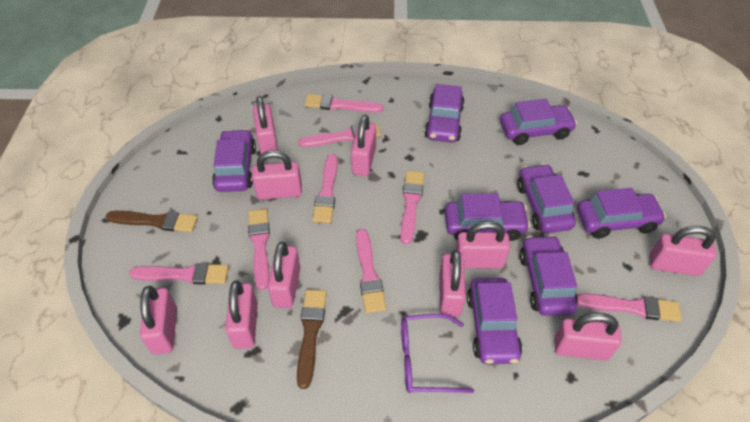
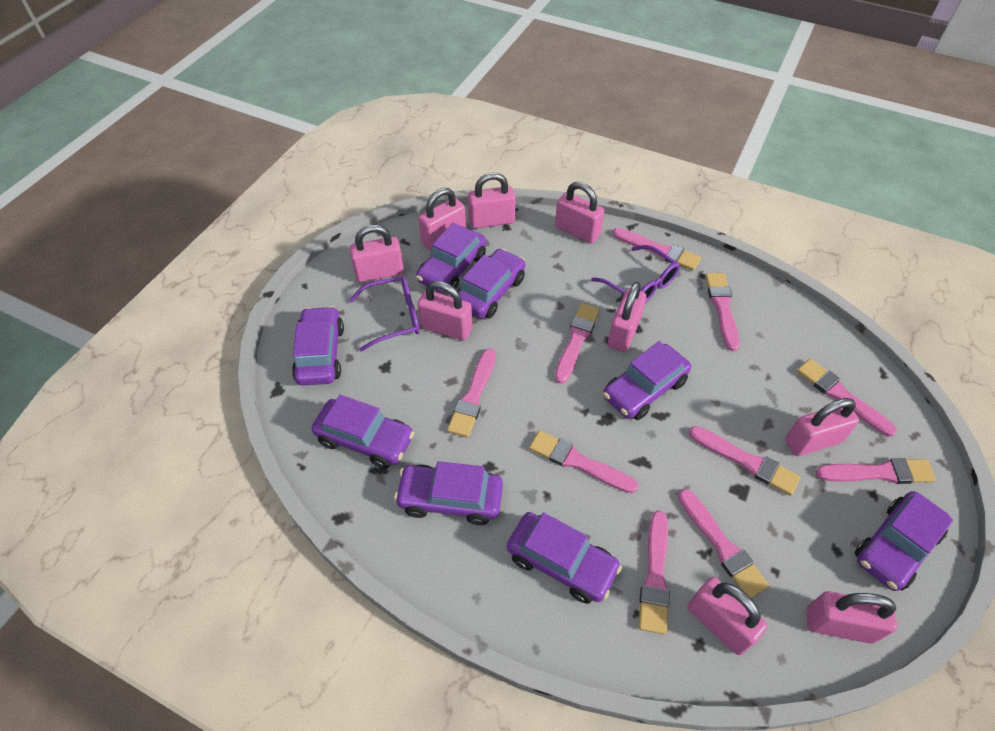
brown brush: 2 -> 0
pink brush: 8 -> 10
pink padlock: 10 -> 9
purple glasses: 1 -> 2

